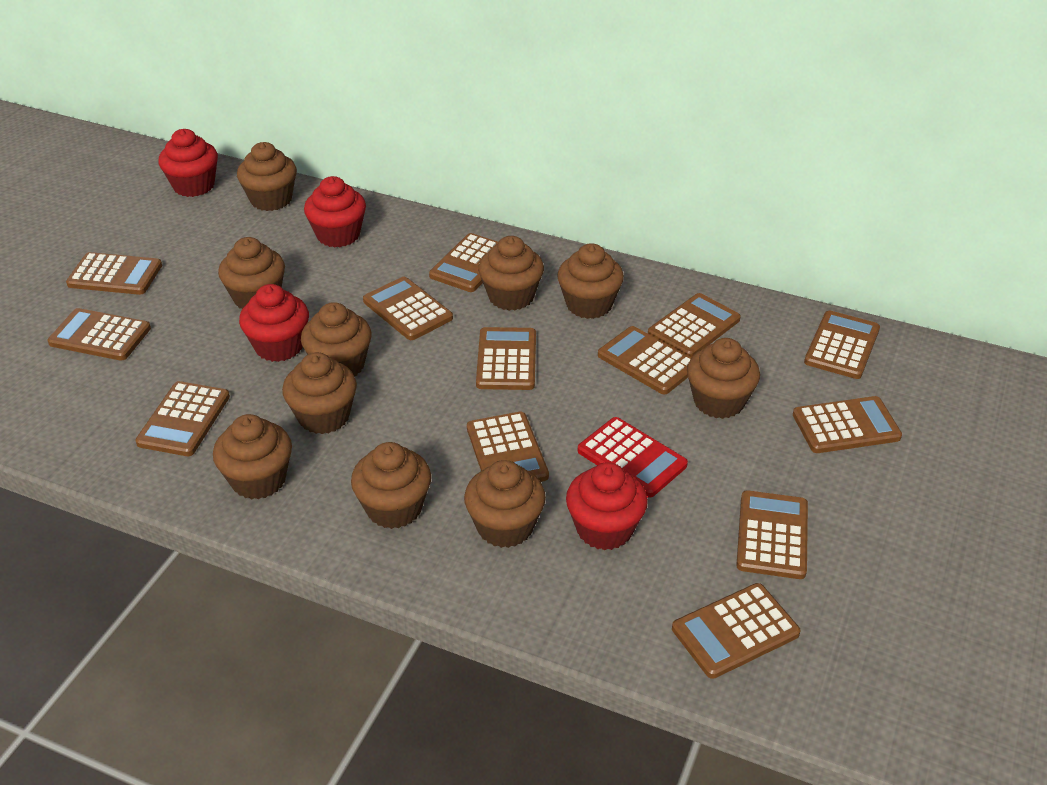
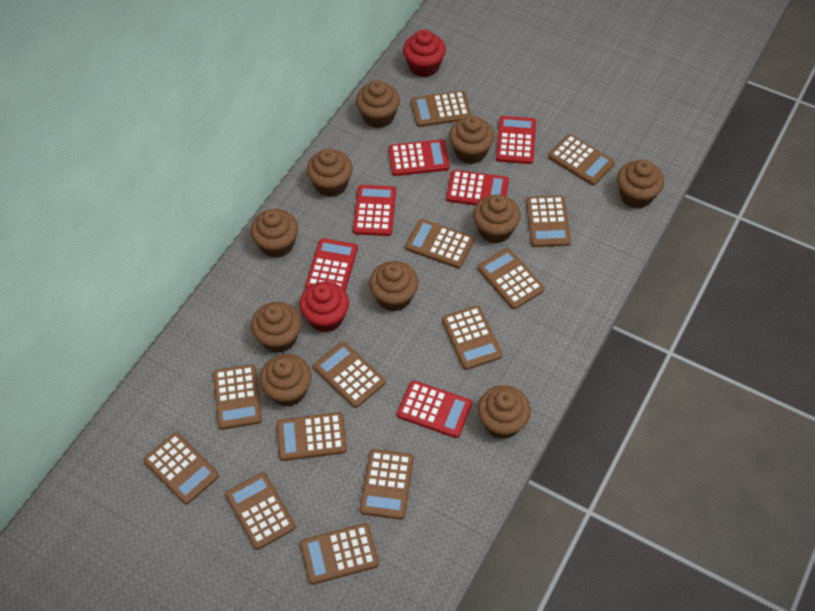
red calculator: 1 -> 6
red cupcake: 4 -> 2

